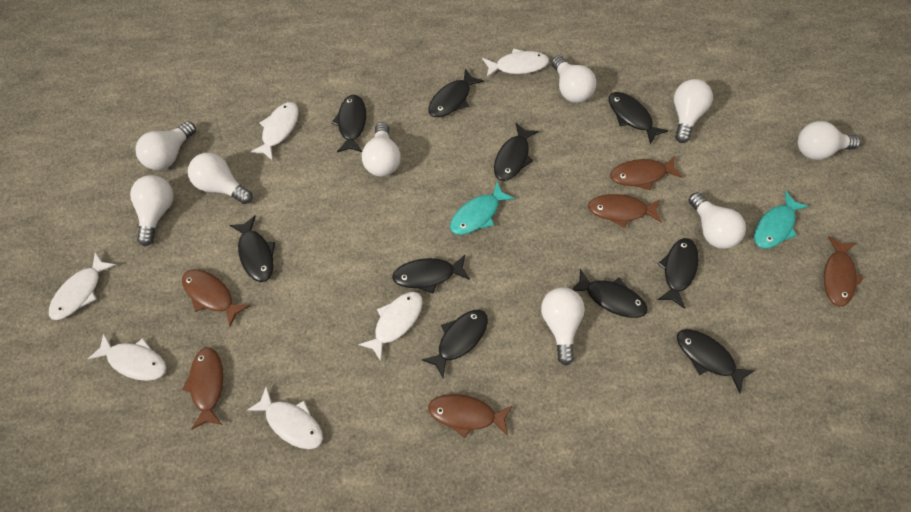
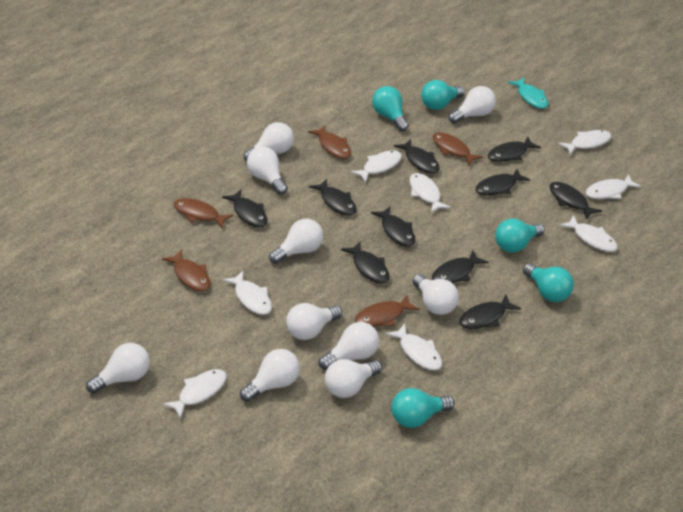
brown fish: 6 -> 5
turquoise fish: 2 -> 1
turquoise light bulb: 0 -> 5
white fish: 6 -> 8
white light bulb: 9 -> 10

